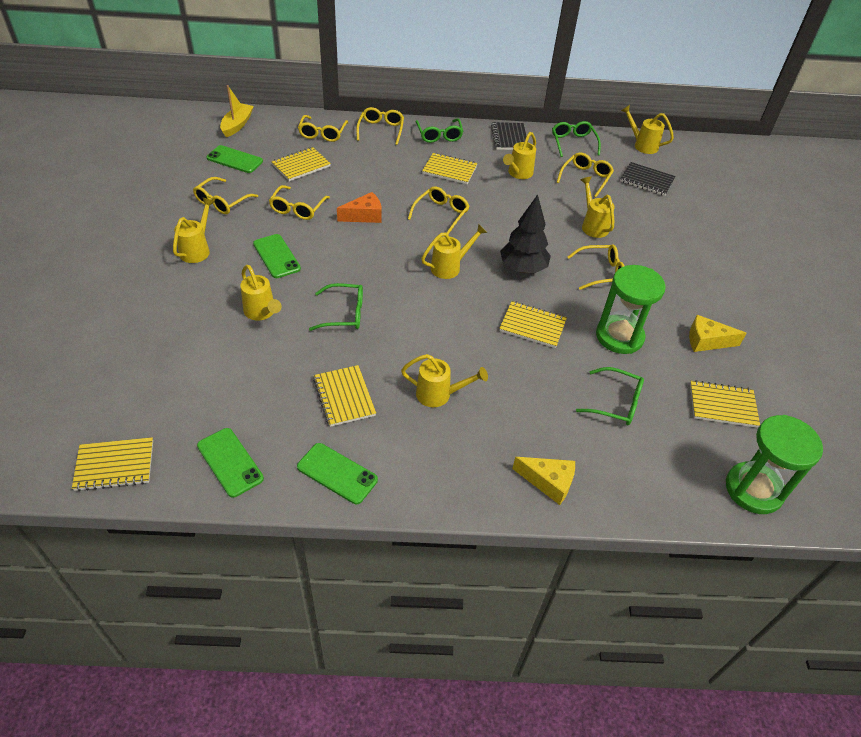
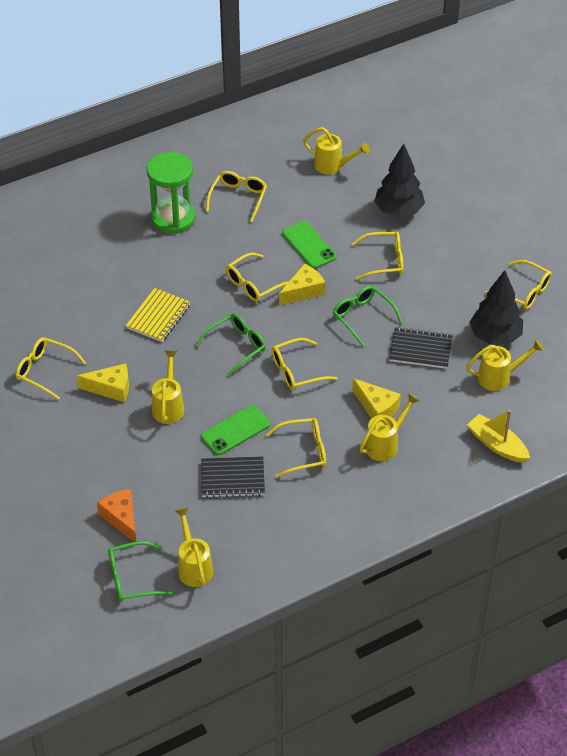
black tree: 1 -> 2
green glasses: 4 -> 3
green hourglass: 2 -> 1
green phone: 4 -> 2
yellow cheese: 2 -> 3
yellow notebook: 6 -> 1
yellow watering can: 7 -> 5

